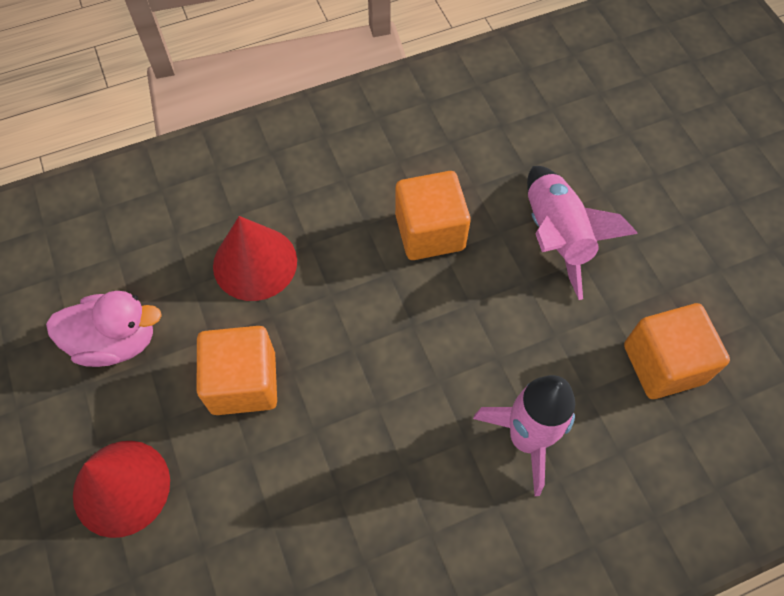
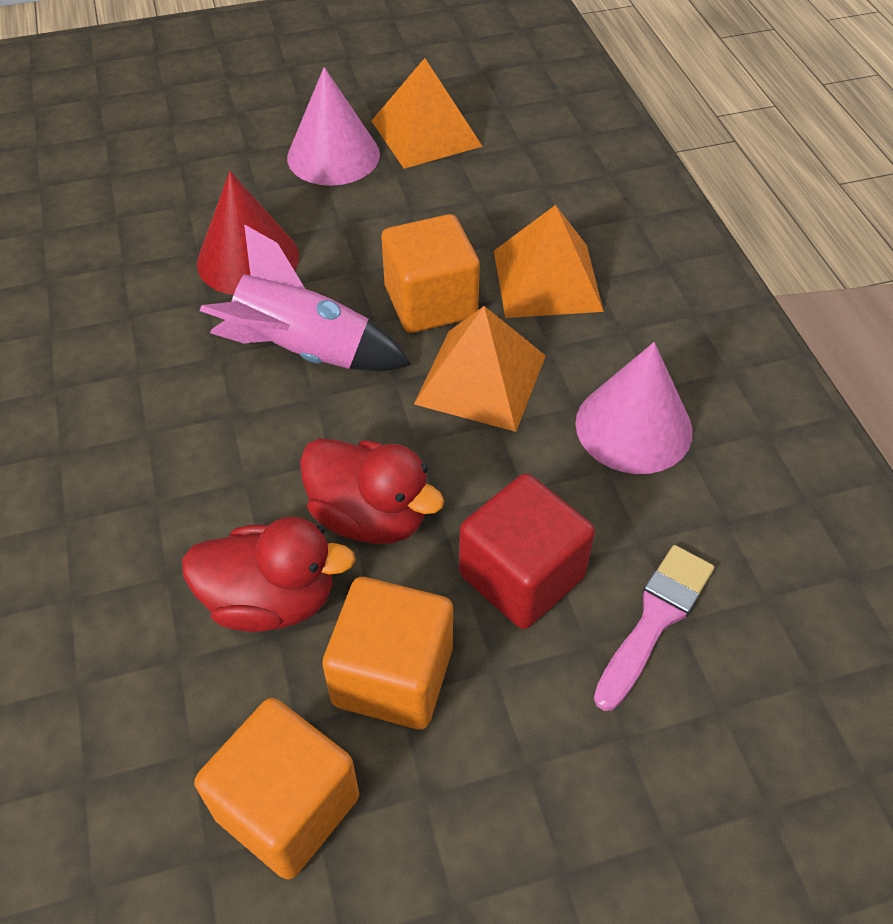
orange pyramid: 0 -> 3
pink brush: 0 -> 1
pink cone: 0 -> 2
pink duck: 1 -> 0
pink rocket: 2 -> 1
red cone: 2 -> 1
red cube: 0 -> 1
red duck: 0 -> 2

